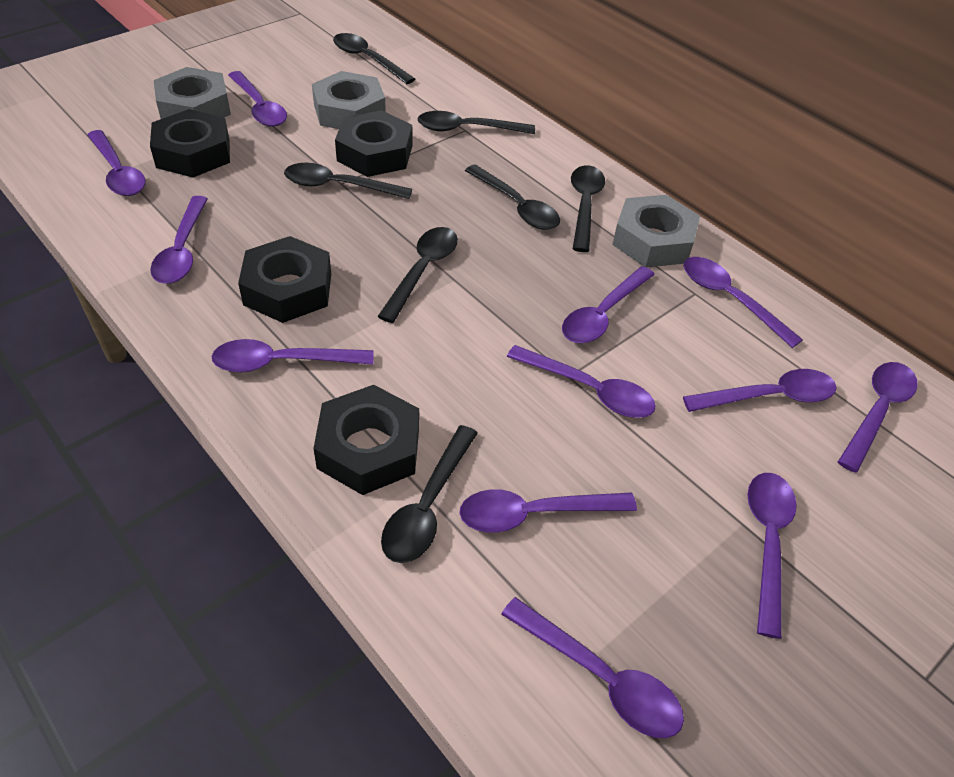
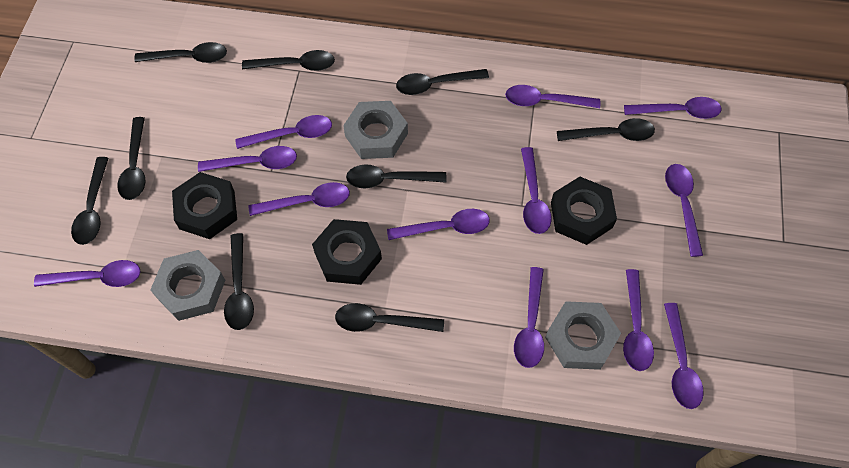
black nut: 4 -> 3
black spoon: 7 -> 9

